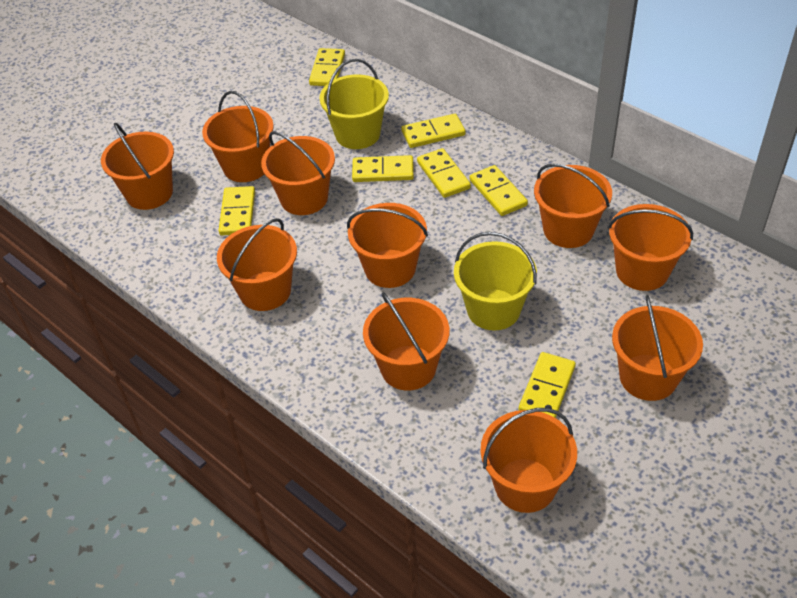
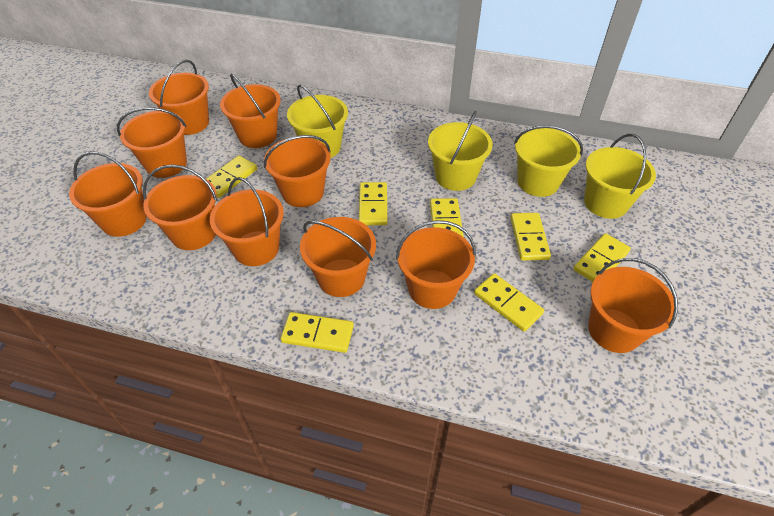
yellow bucket: 2 -> 4

